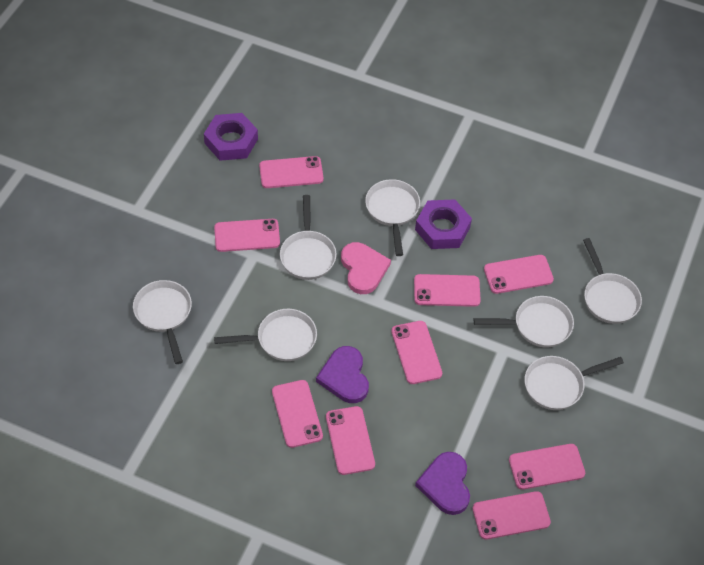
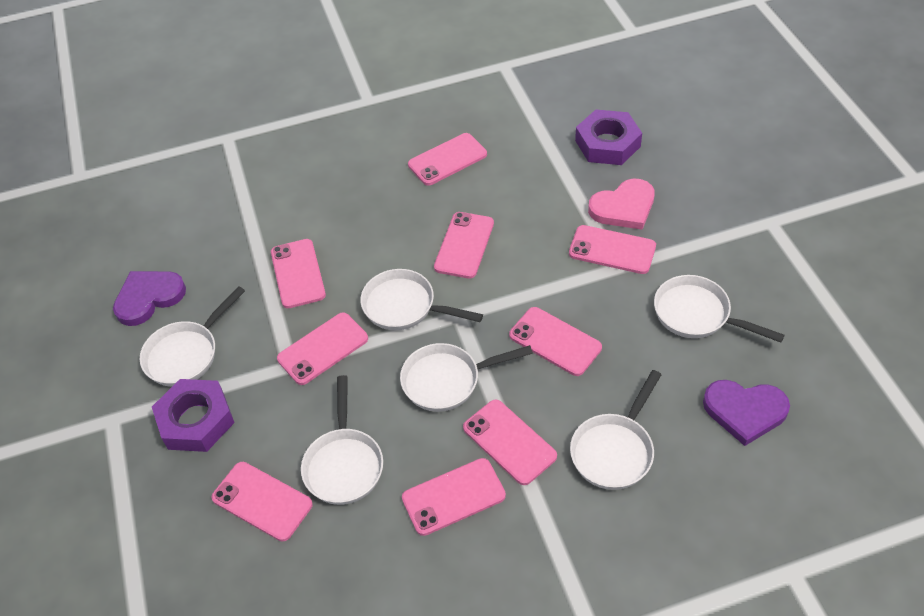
white pan: 7 -> 6

